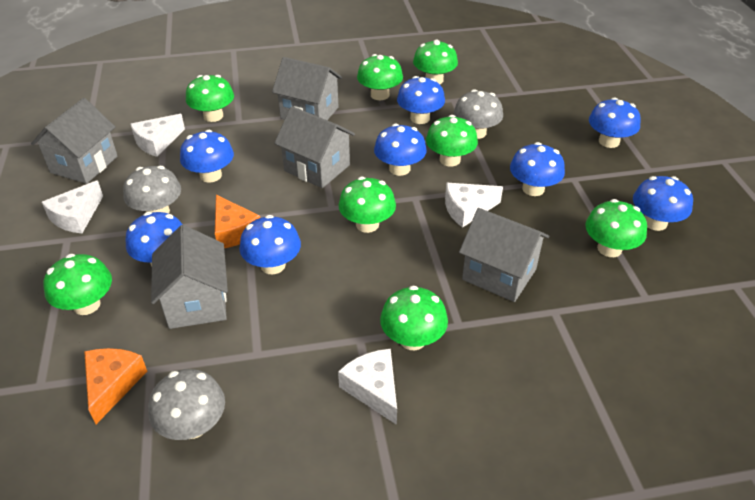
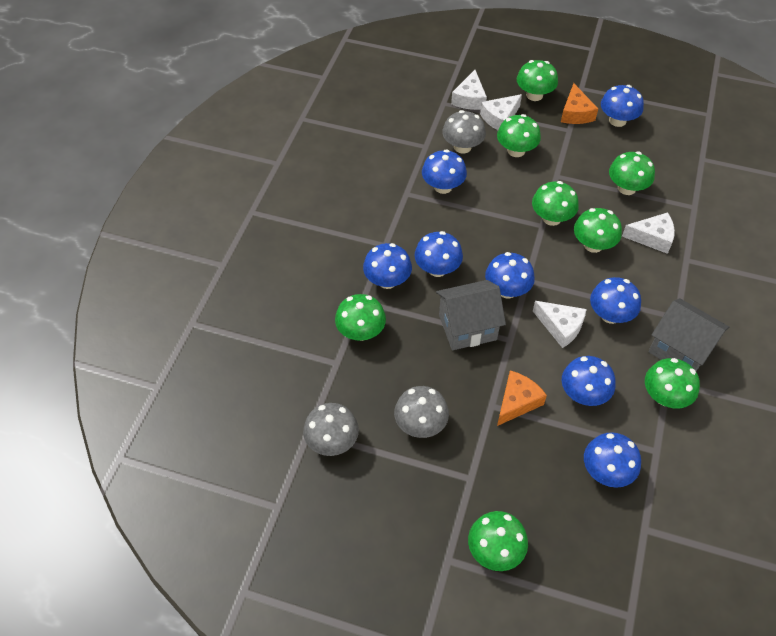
grey house: 5 -> 2

